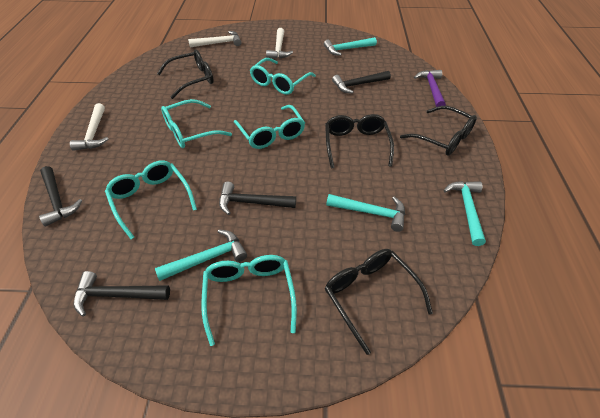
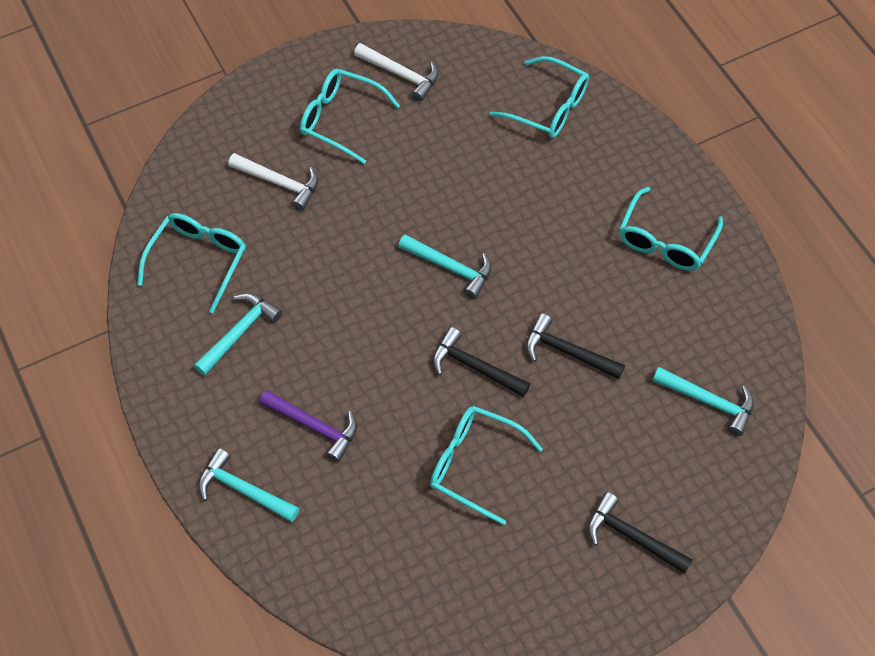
black glasses: 4 -> 0
black hammer: 4 -> 3
white hammer: 3 -> 2

